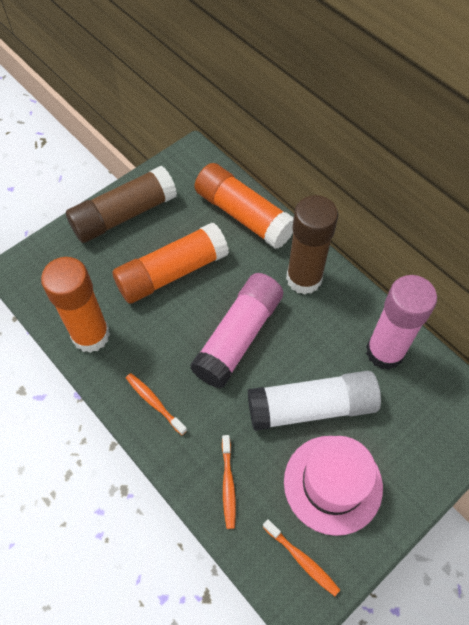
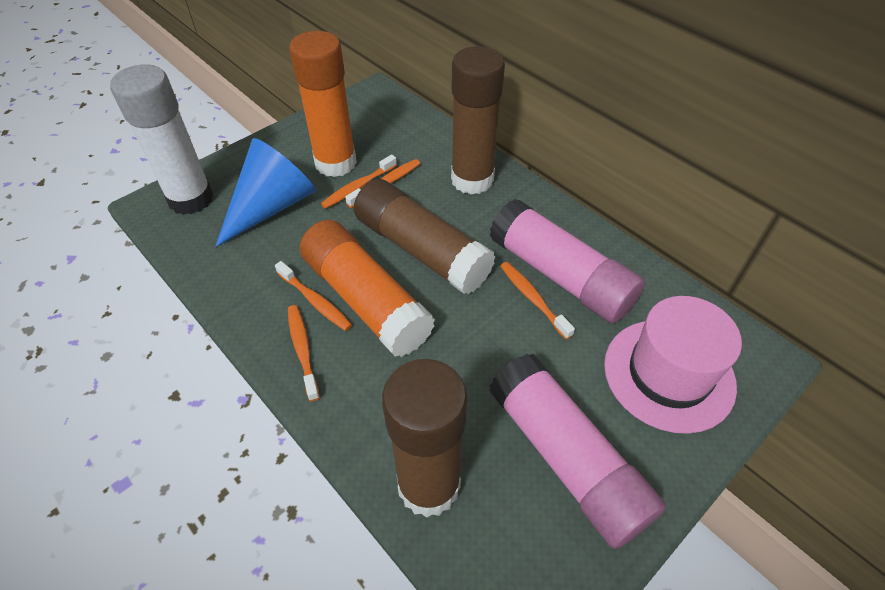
blue cone: 0 -> 1
brown glue stick: 2 -> 3
orange glue stick: 3 -> 2
orange toothbrush: 3 -> 5

